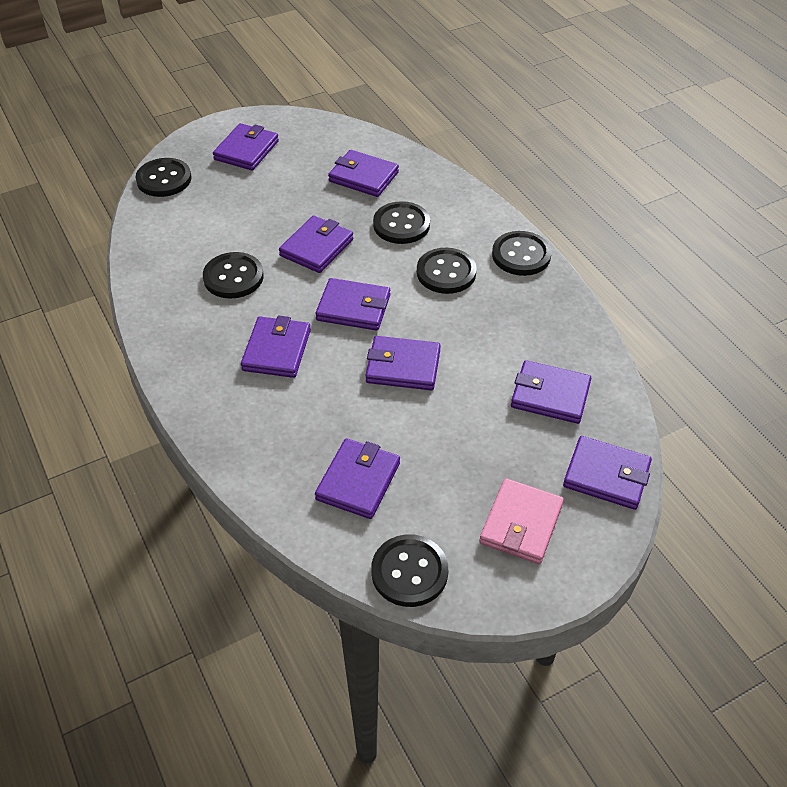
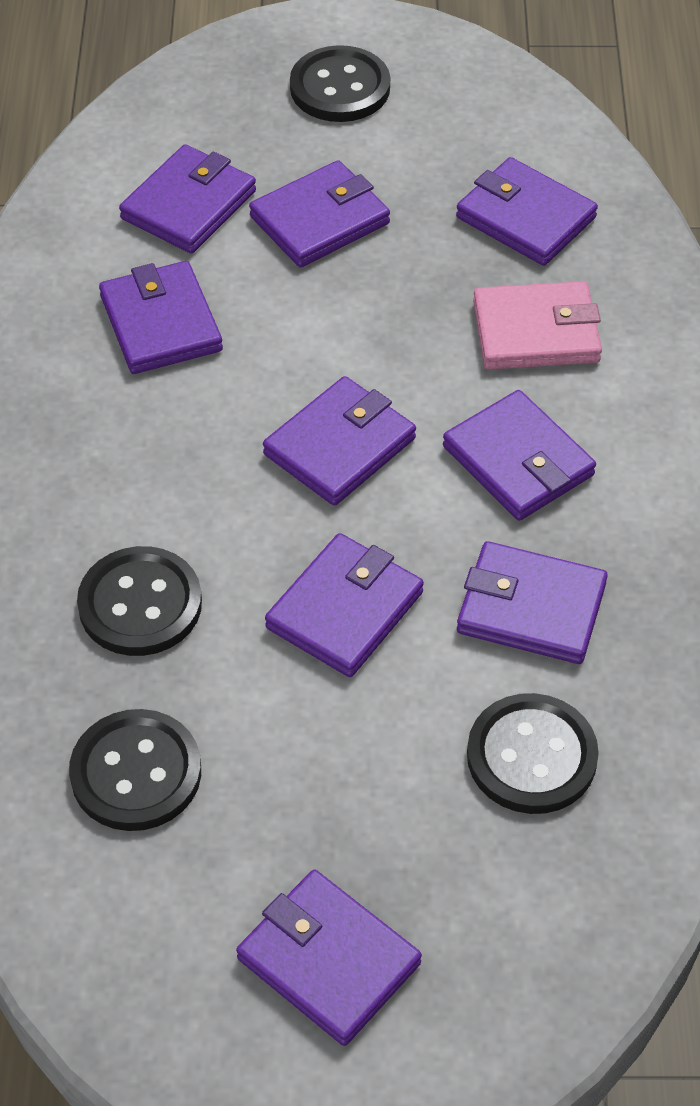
black button: 6 -> 4

